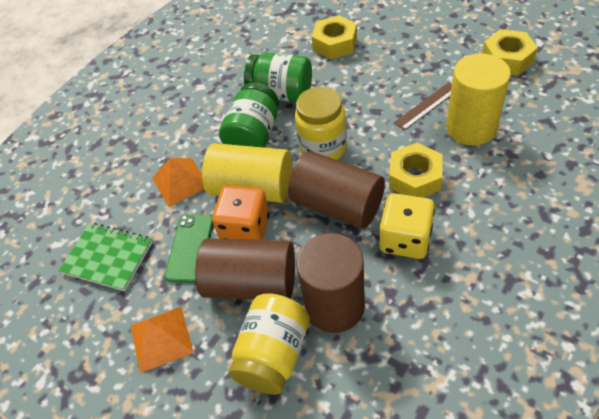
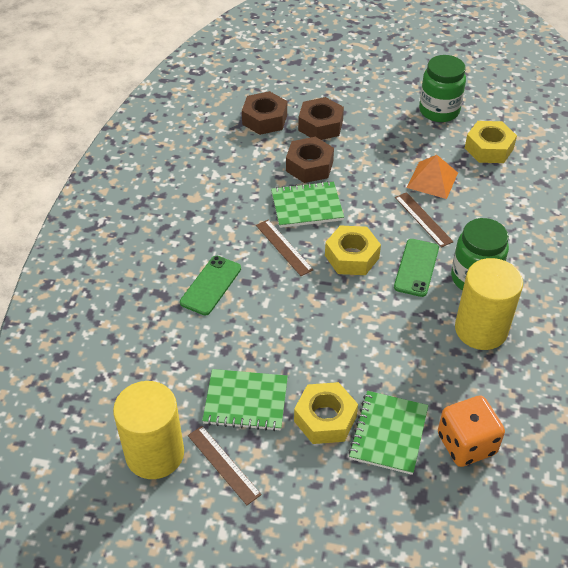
brown cylinder: 3 -> 0
brown nut: 0 -> 3
brown ruler: 1 -> 3
green notebook: 1 -> 3
green phone: 1 -> 2
orange pyramid: 2 -> 1
yellow dice: 1 -> 0
yellow jar: 2 -> 0

